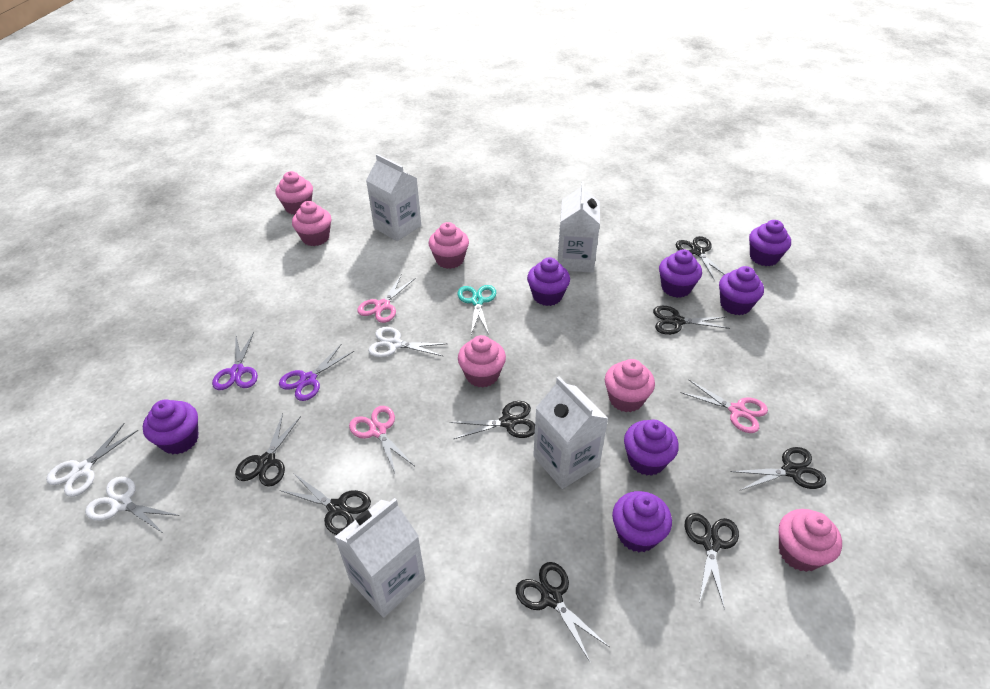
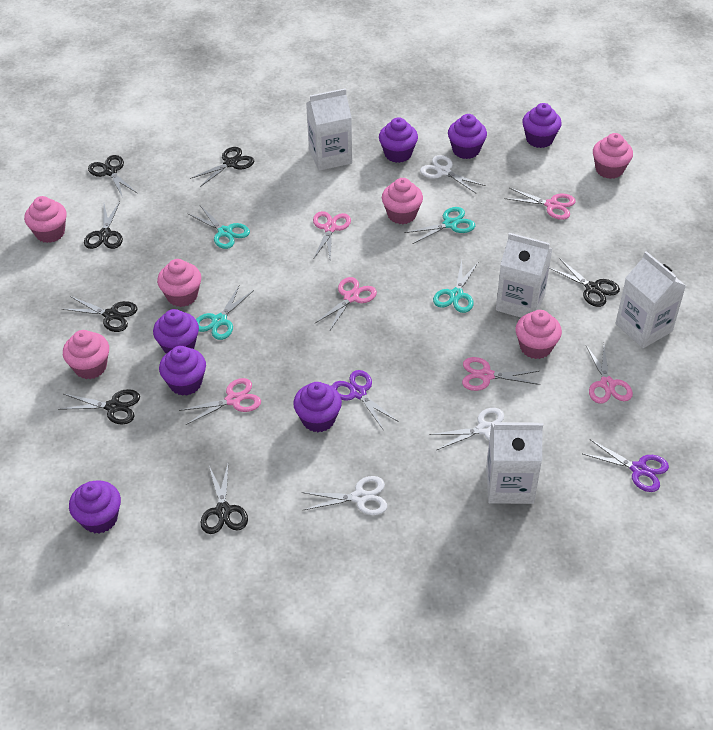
black scissors: 8 -> 7
pink scissors: 3 -> 6
turquoise scissors: 1 -> 4

